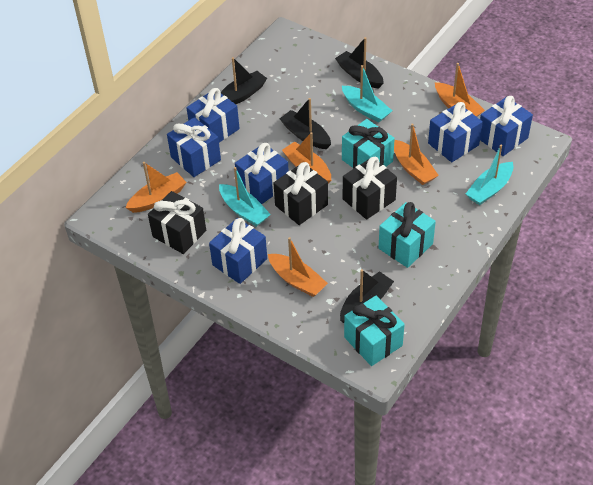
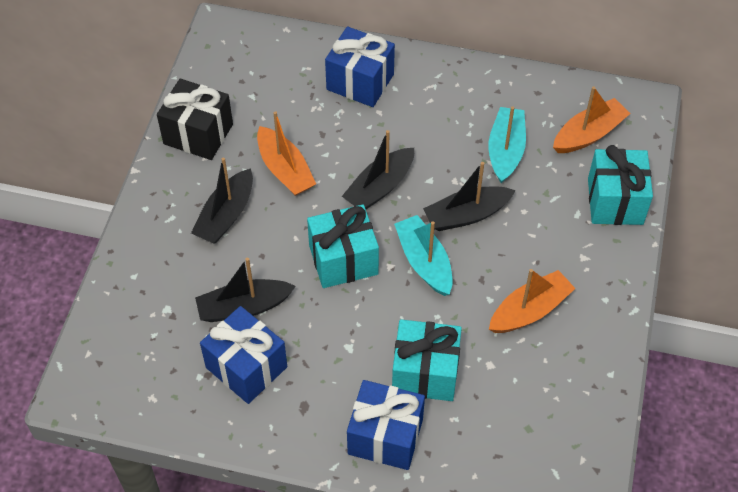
black gift: 3 -> 1
blue gift: 6 -> 3
orange boat: 5 -> 3
turquoise boat: 3 -> 2

